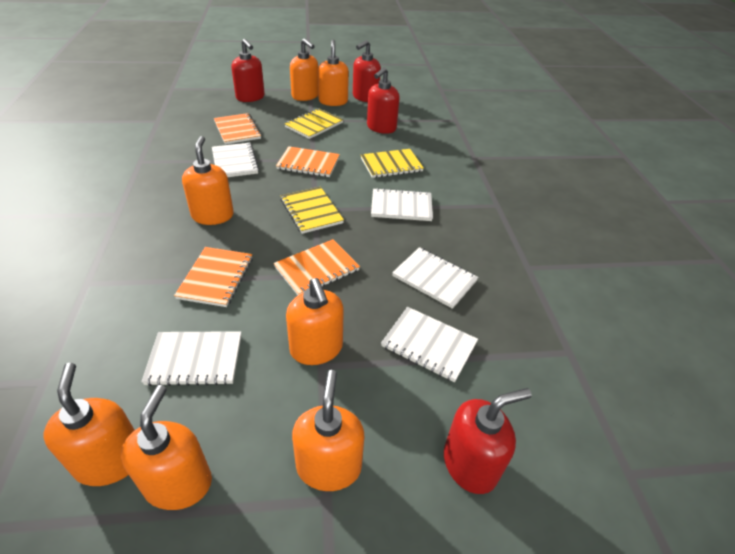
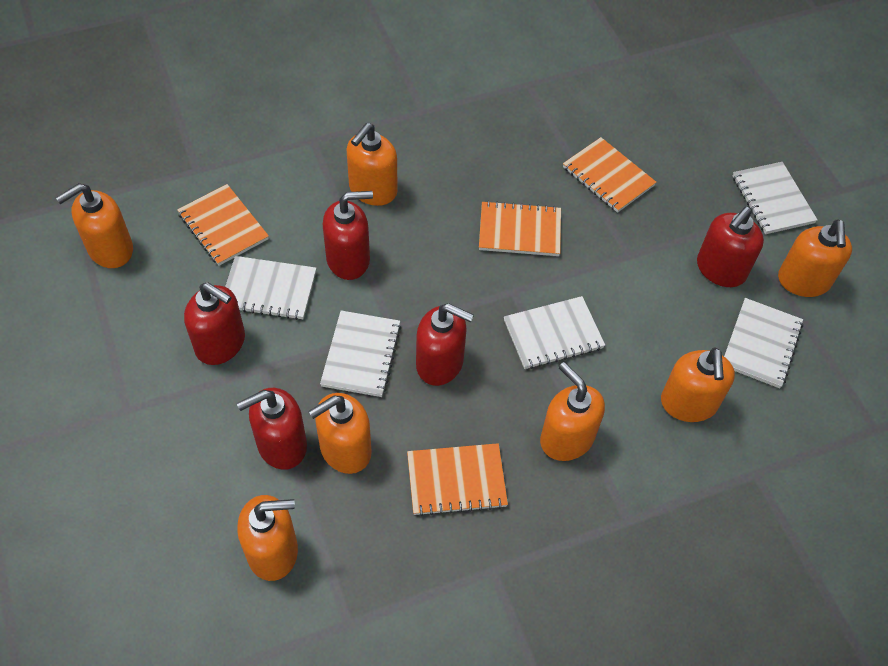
red soap dispenser: 4 -> 5
yellow notebook: 3 -> 0

